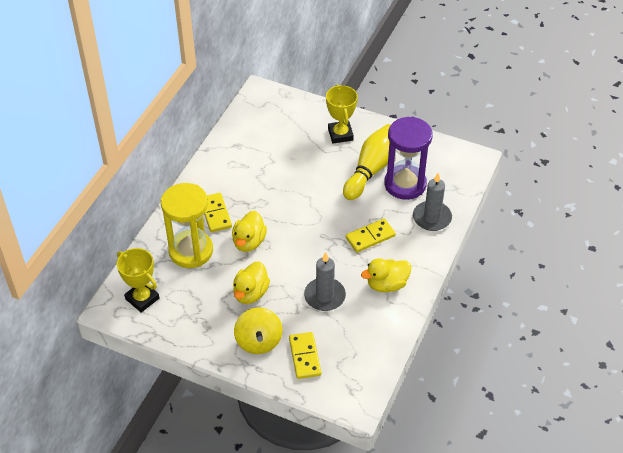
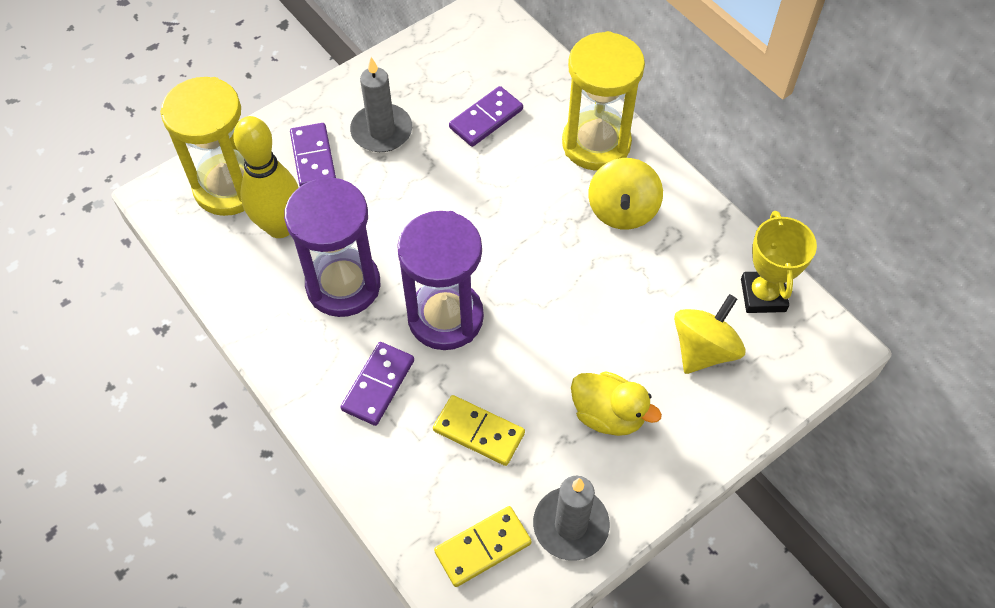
purple domino: 0 -> 3
purple hourglass: 1 -> 2
yellow domino: 3 -> 2
yellow duck: 3 -> 1
yellow hourglass: 1 -> 2
yellow spinning top: 1 -> 2
yellow trophy: 2 -> 1

